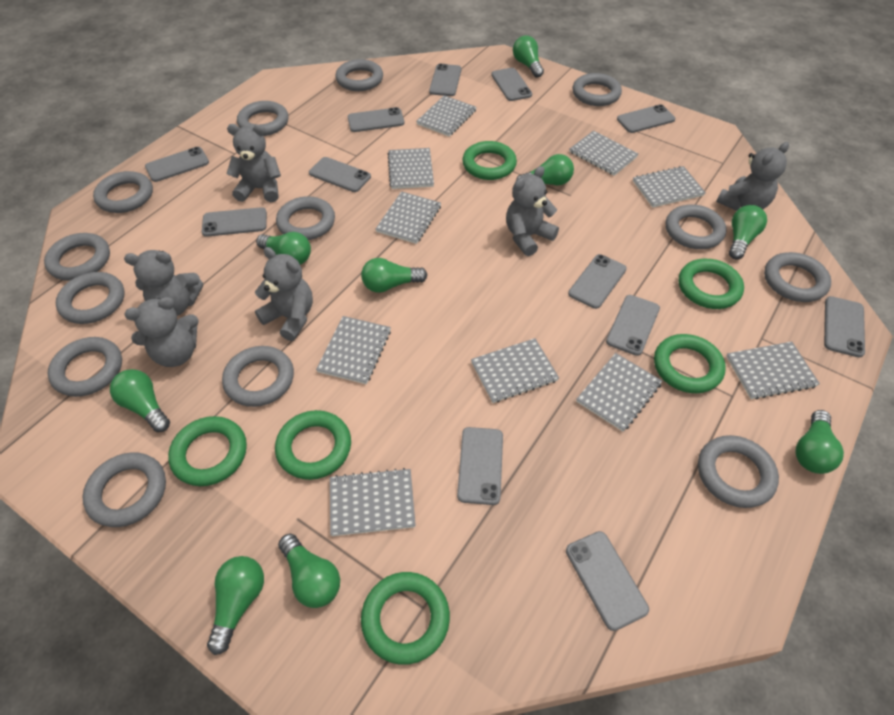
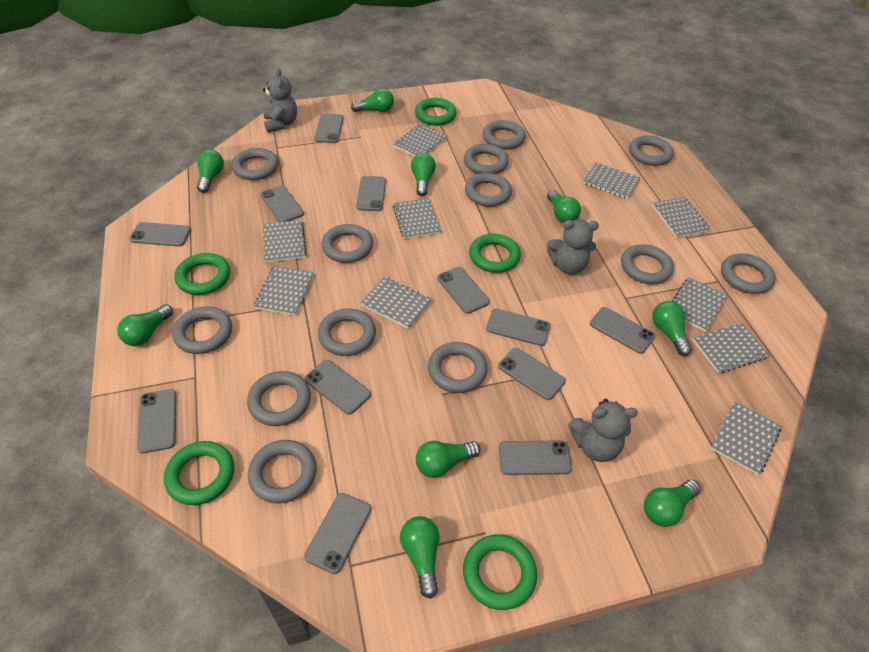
green ring: 6 -> 5
grey teddy bear: 6 -> 3

